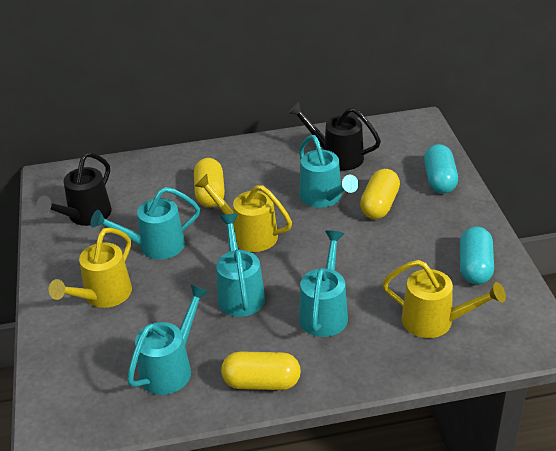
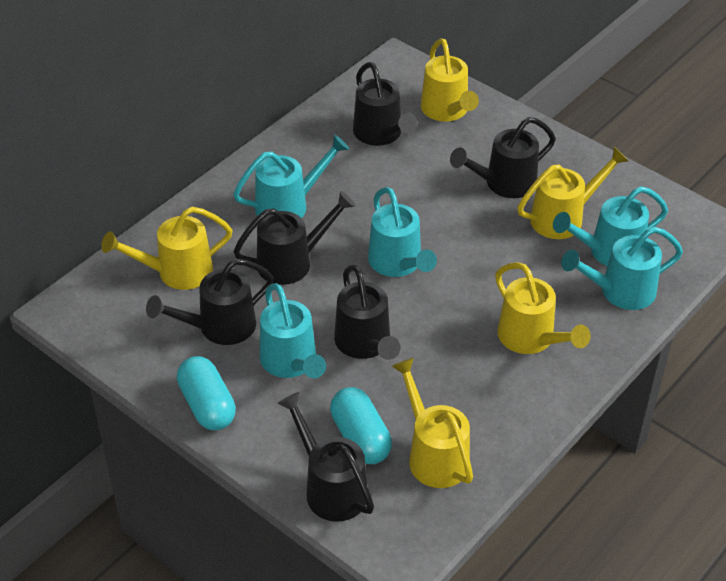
black watering can: 2 -> 6
yellow capsule: 3 -> 0
yellow watering can: 3 -> 5

